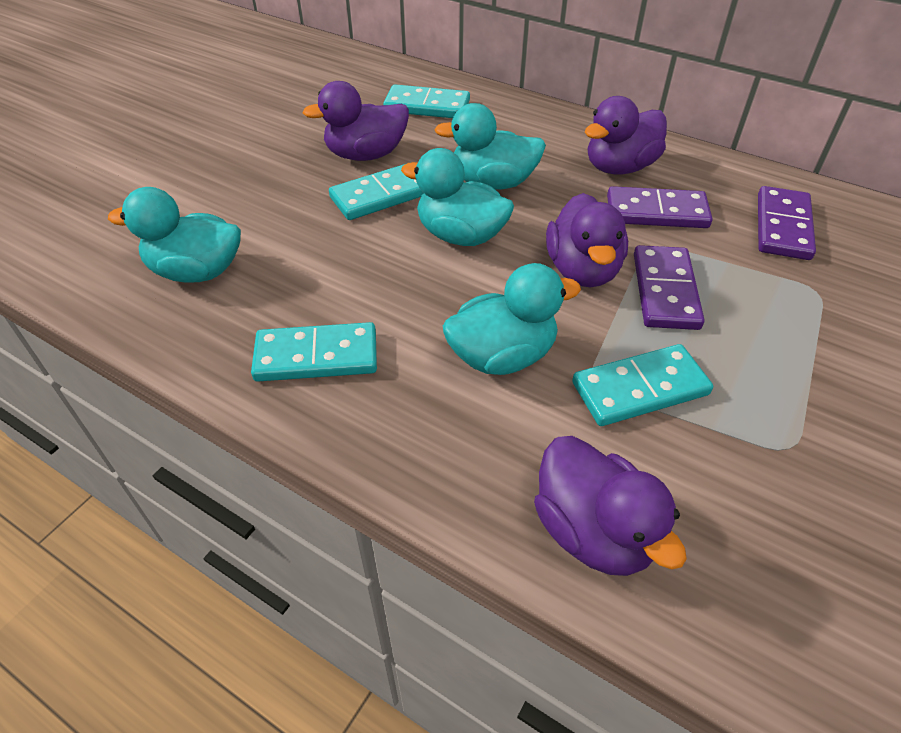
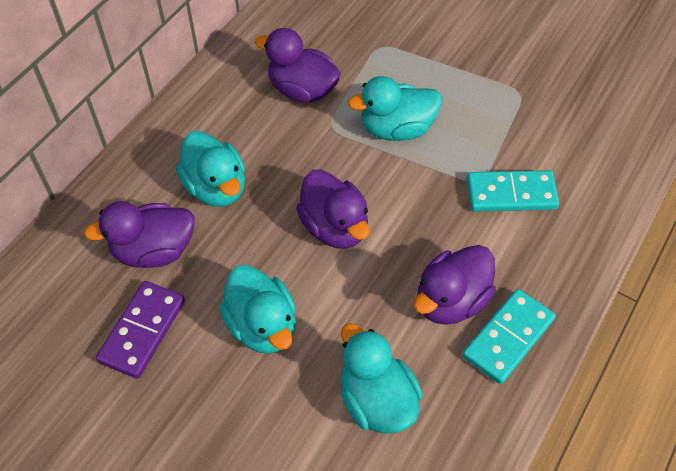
purple domino: 3 -> 1
turquoise domino: 4 -> 2

